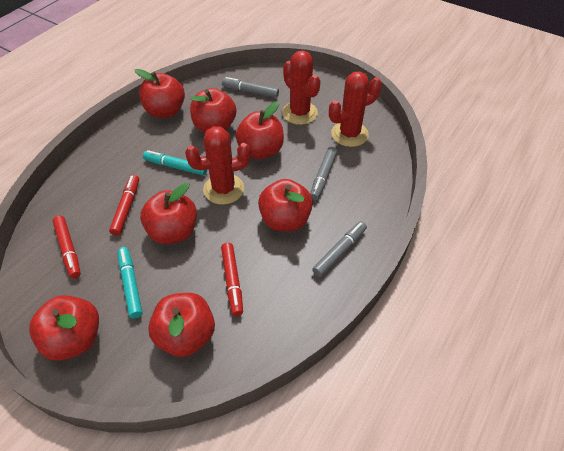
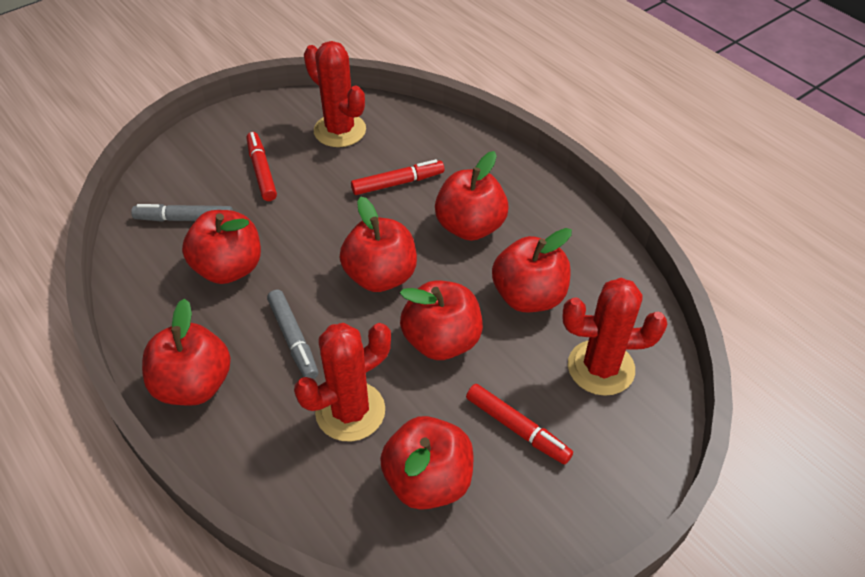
grey marker: 3 -> 2
turquoise marker: 2 -> 0

